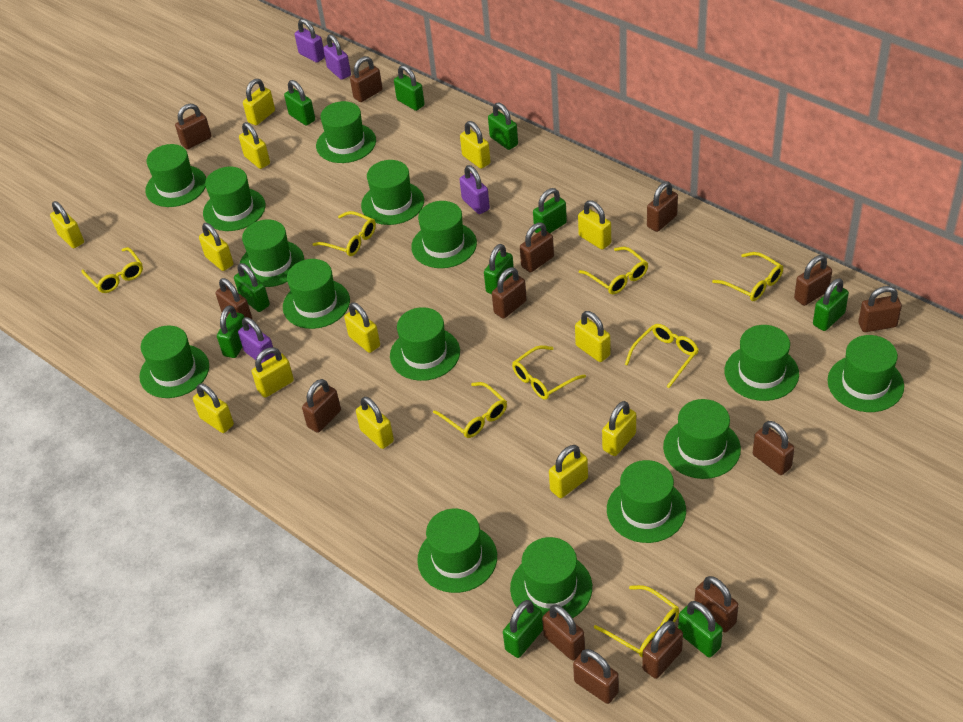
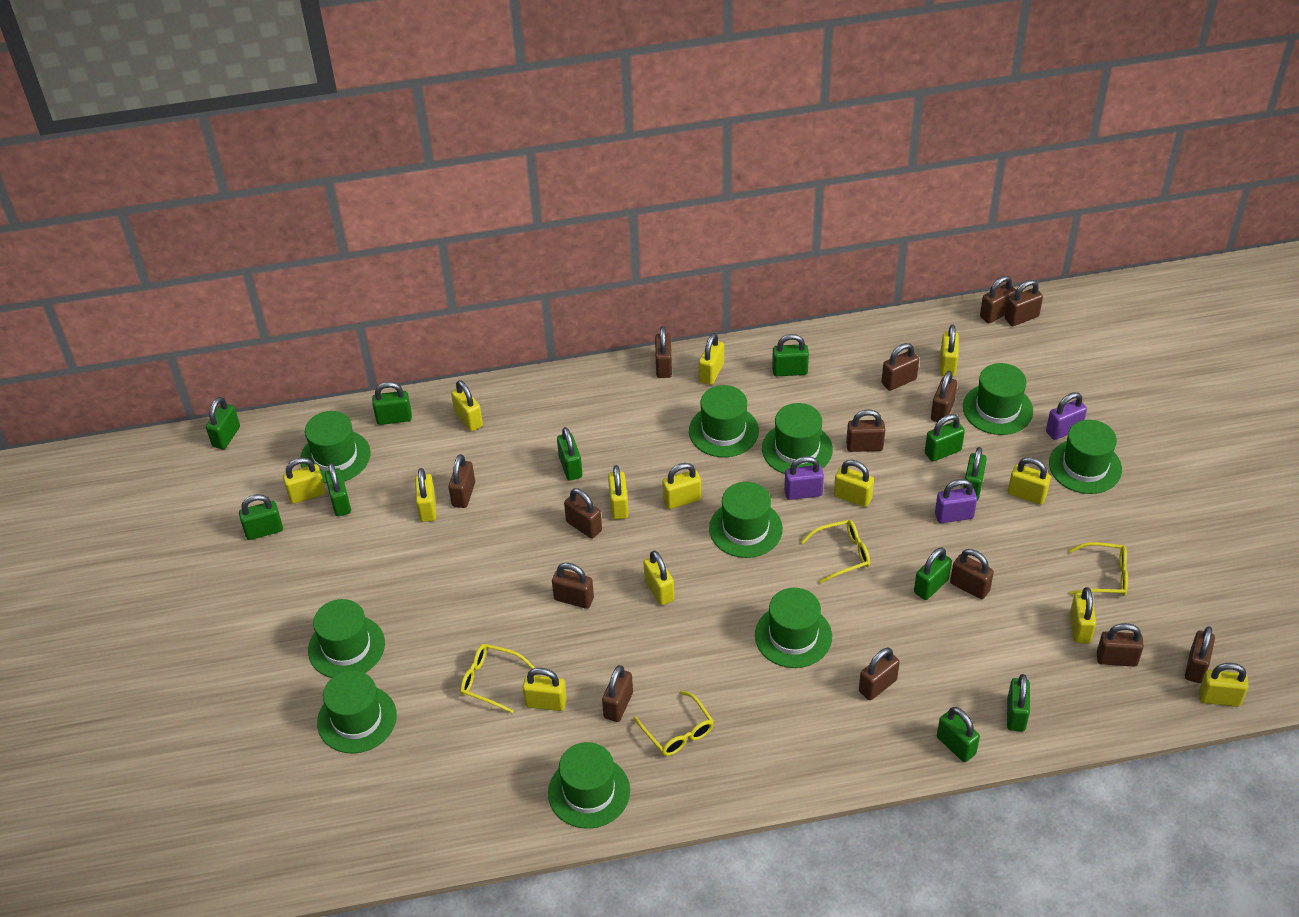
green hat: 15 -> 10
green padlock: 10 -> 11
purple padlock: 4 -> 3
yellow glasses: 8 -> 4

